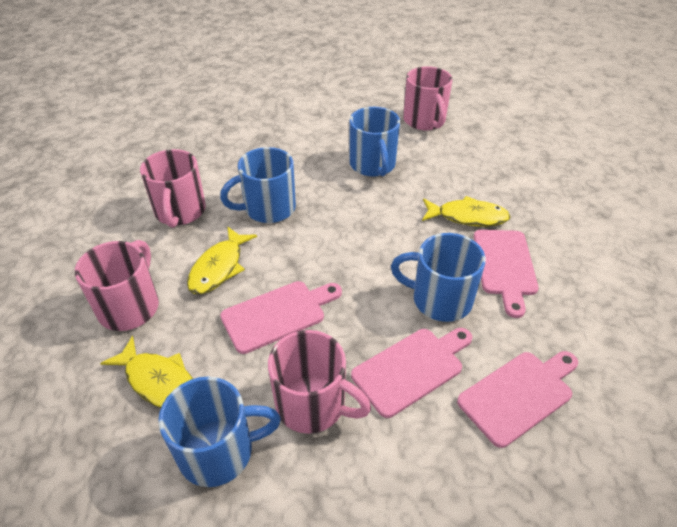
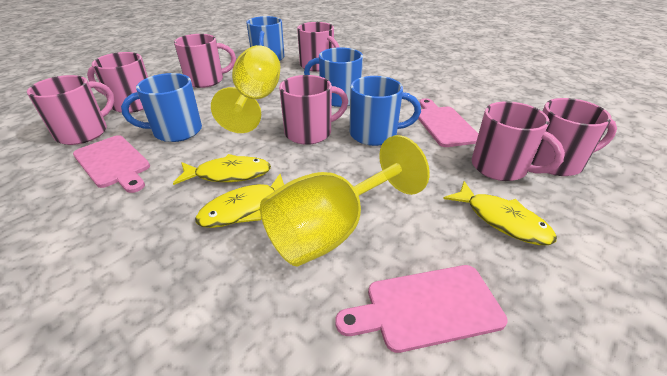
pink cutting board: 4 -> 3
pink mug: 4 -> 7
yellow goblet: 0 -> 2

